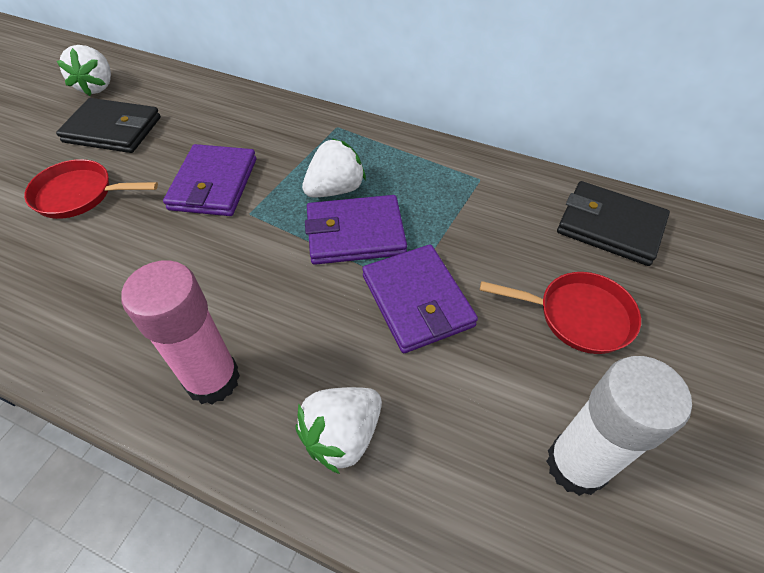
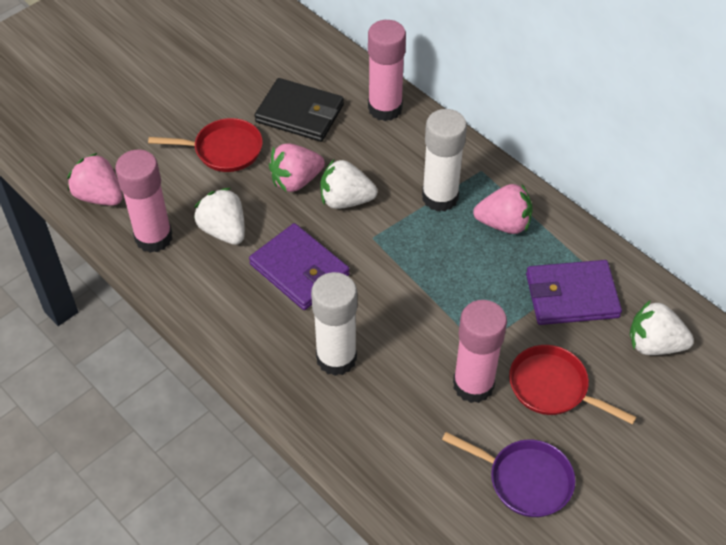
black wallet: 2 -> 1
pink glue stick: 1 -> 3
pink strawberry: 0 -> 3
purple pan: 0 -> 1
purple wallet: 3 -> 2
white glue stick: 1 -> 2

